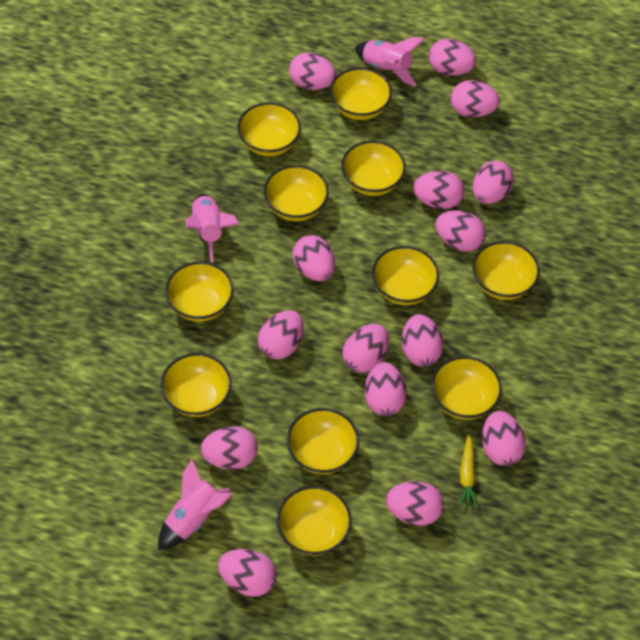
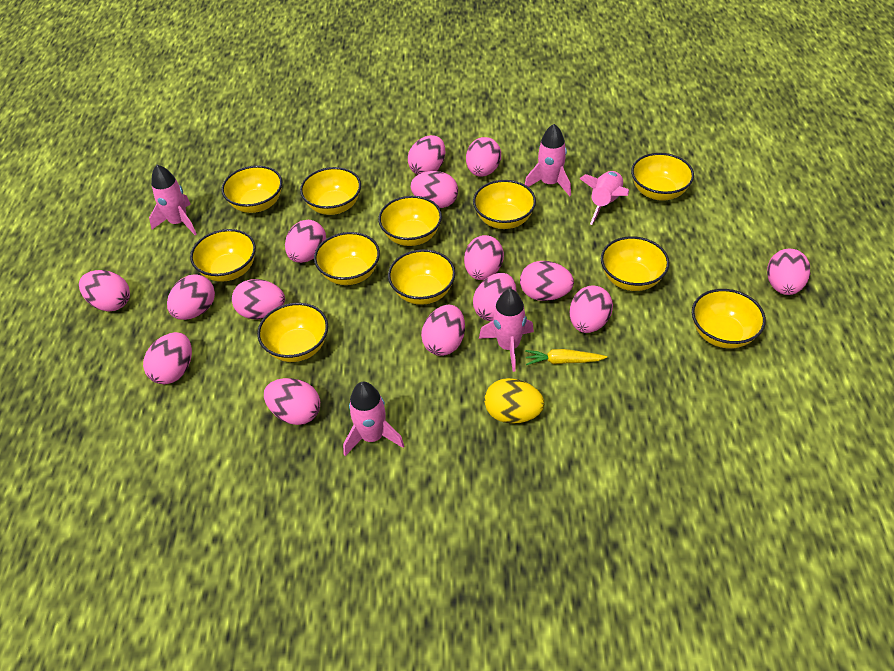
pink rocket: 3 -> 5
yellow egg: 0 -> 1

